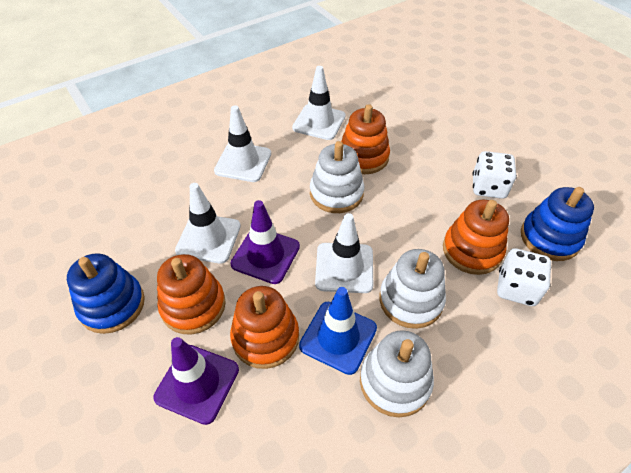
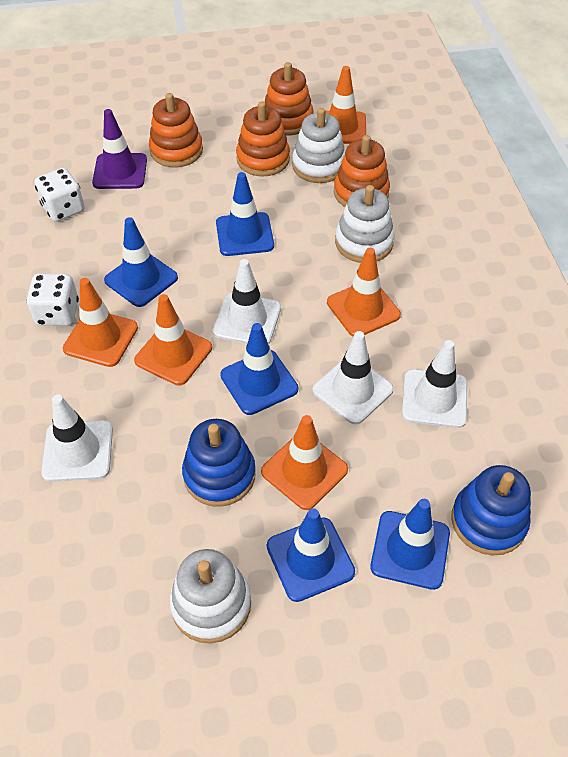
blue traffic cone: 1 -> 5
orange traffic cone: 0 -> 5
purple traffic cone: 2 -> 1

